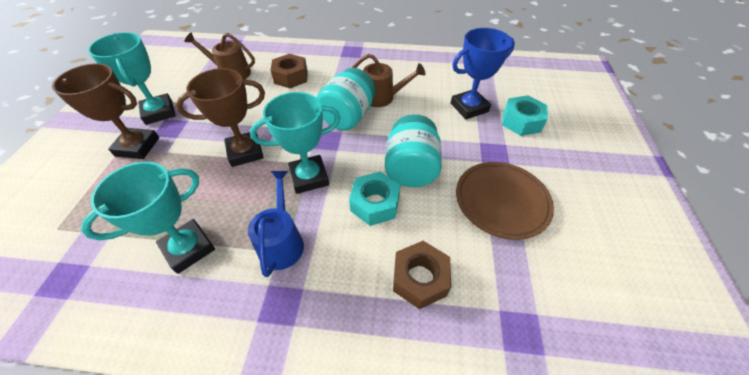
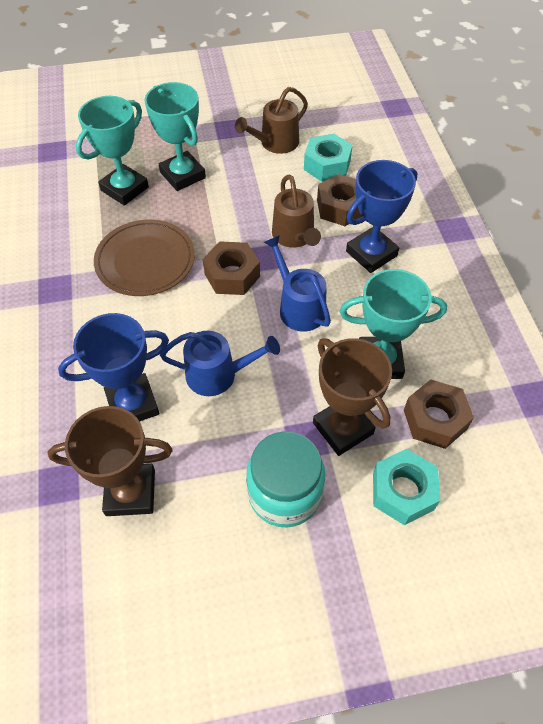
blue trophy: 1 -> 2
blue watering can: 1 -> 2
brown nut: 2 -> 3
turquoise jar: 2 -> 1

